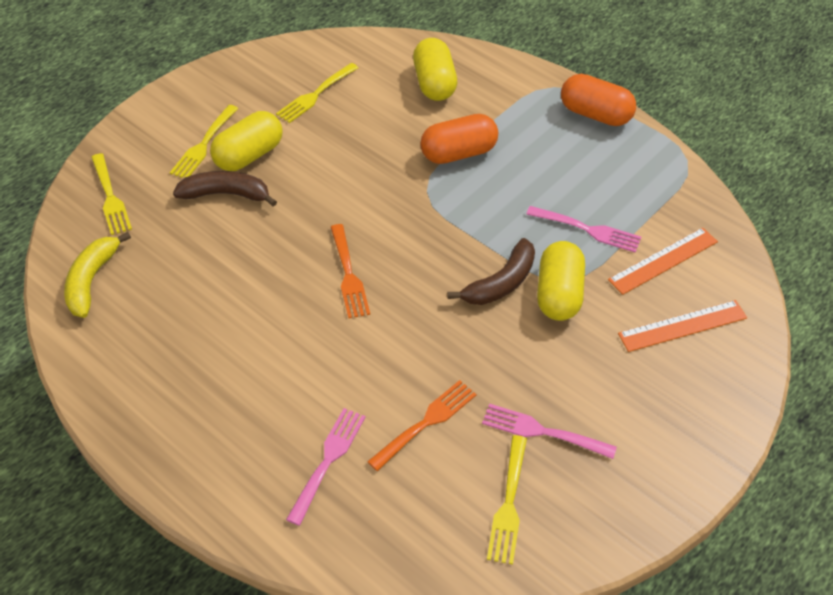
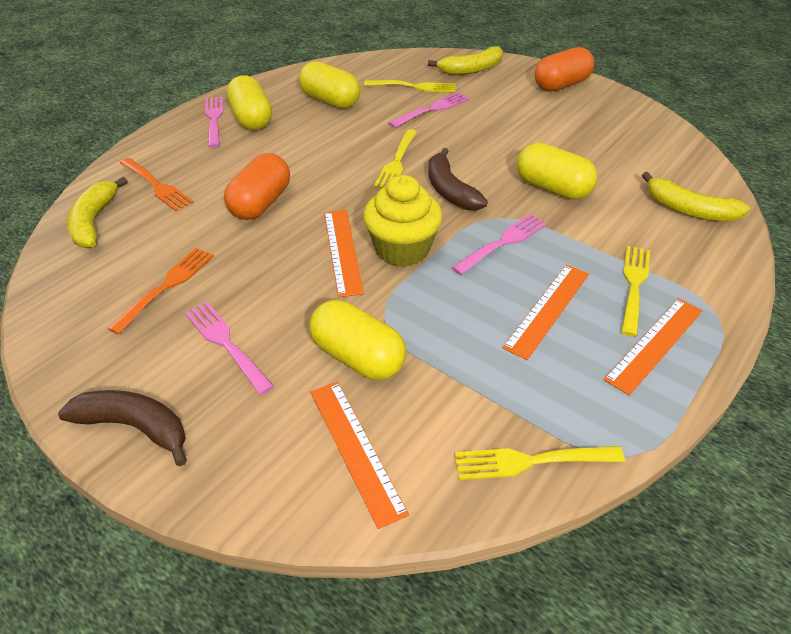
orange ruler: 2 -> 4
pink fork: 3 -> 4
yellow banana: 1 -> 3
yellow capsule: 3 -> 4
yellow cupcake: 0 -> 1

